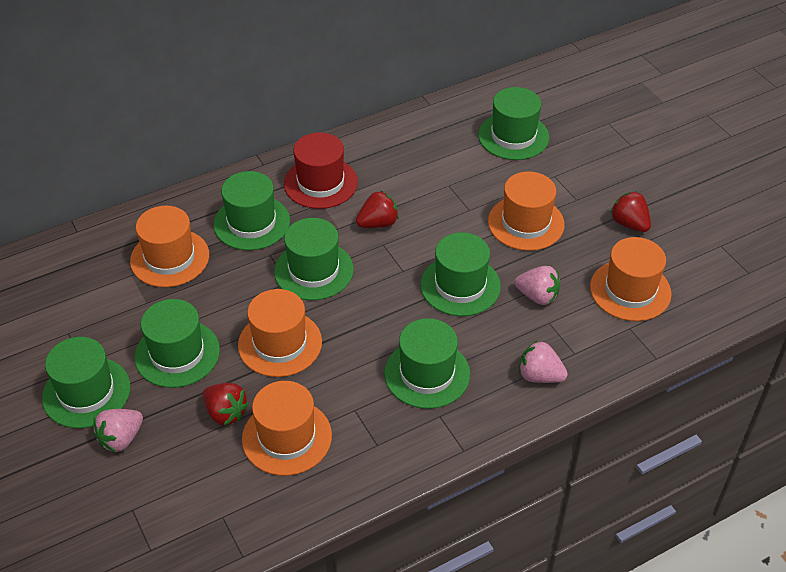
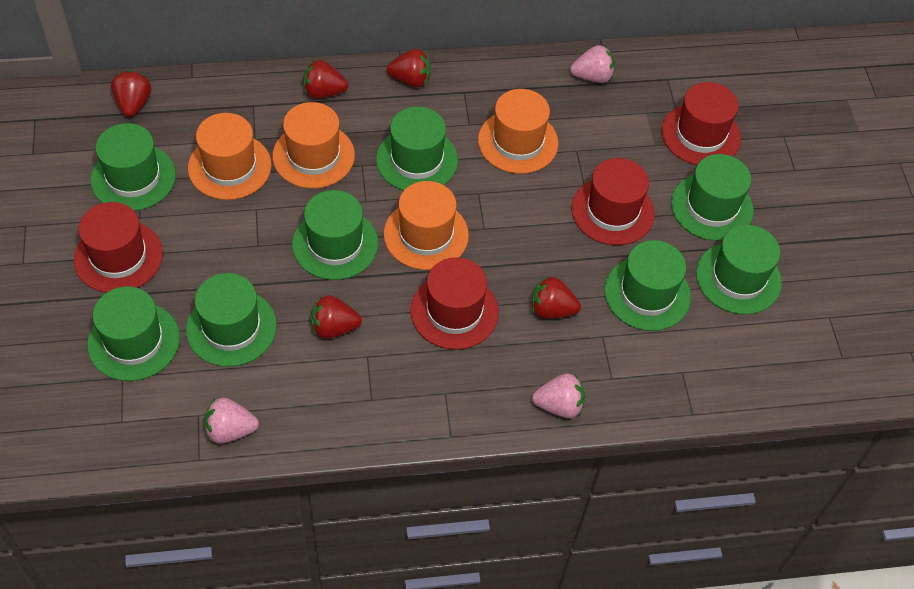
green hat: 7 -> 8
orange hat: 5 -> 4
red hat: 1 -> 4
red strawberry: 3 -> 5

